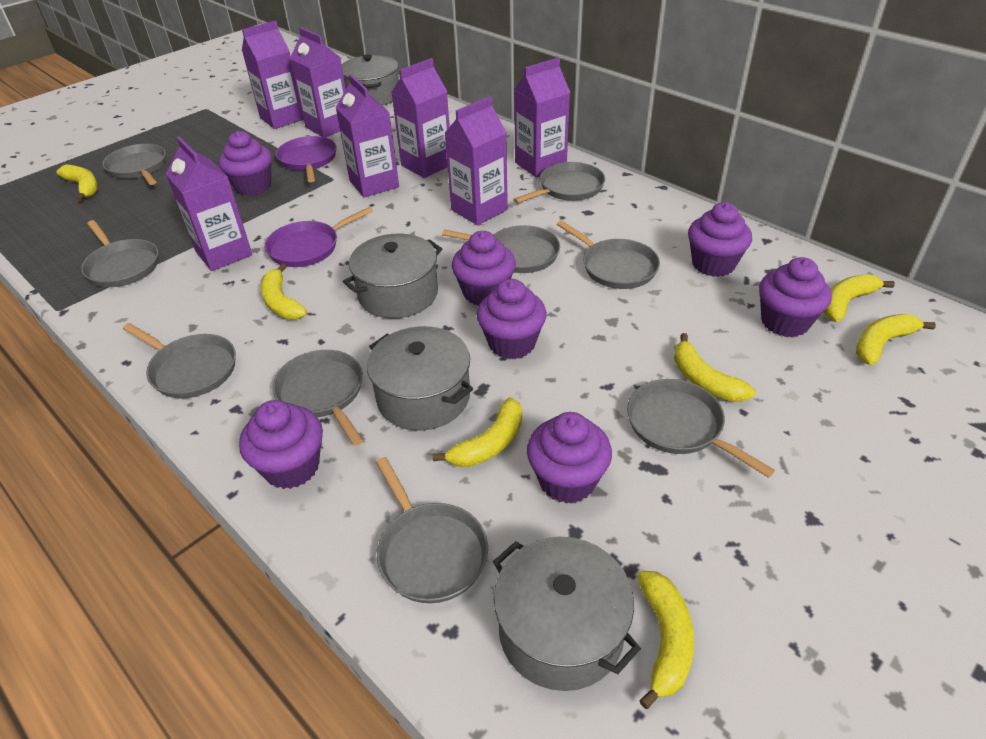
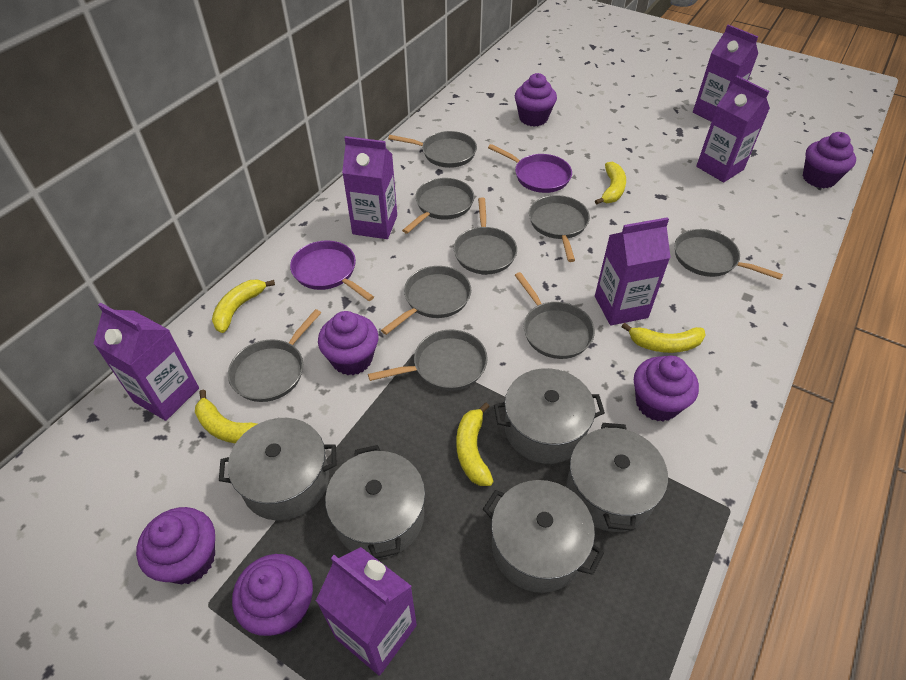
grey pot: 4 -> 5
purple carton: 7 -> 6
purple cupcake: 7 -> 6
yellow banana: 7 -> 5

